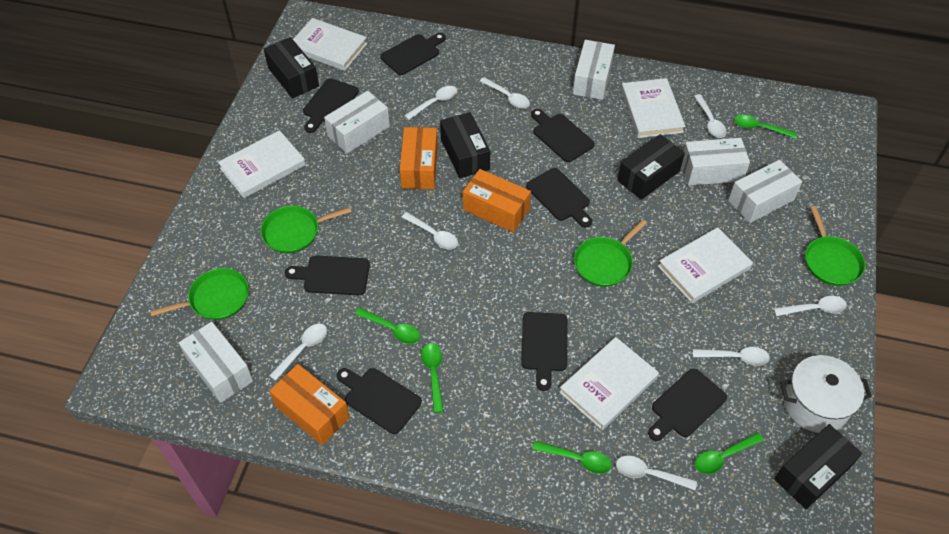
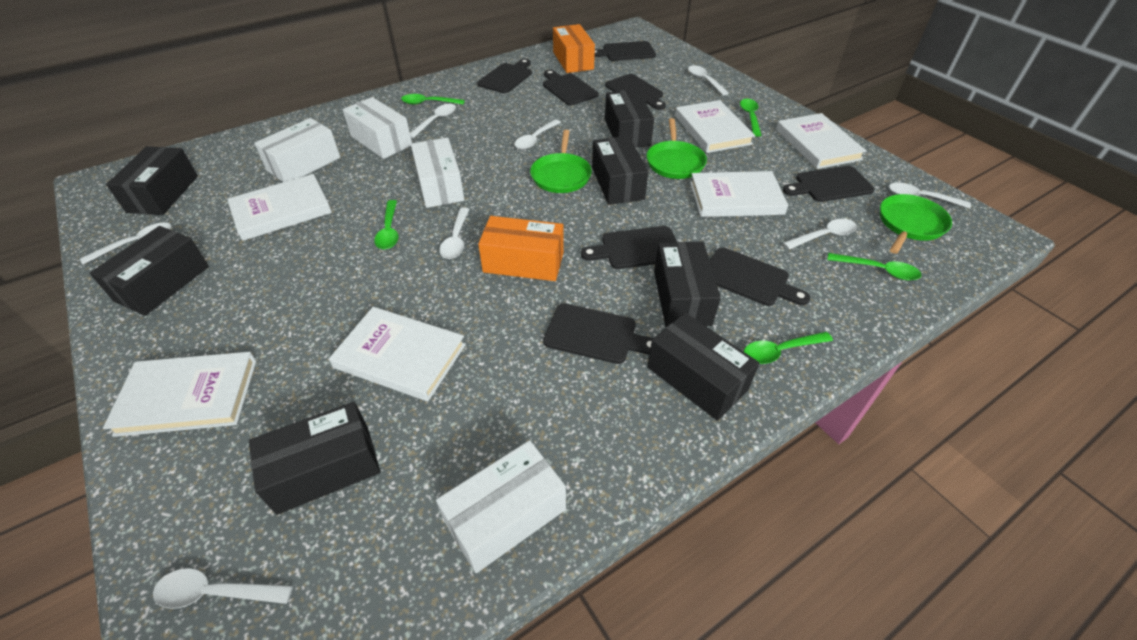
black box: 4 -> 7
green pan: 4 -> 3
orange box: 3 -> 2
white book: 5 -> 6
white box: 5 -> 4
white pot: 1 -> 0

